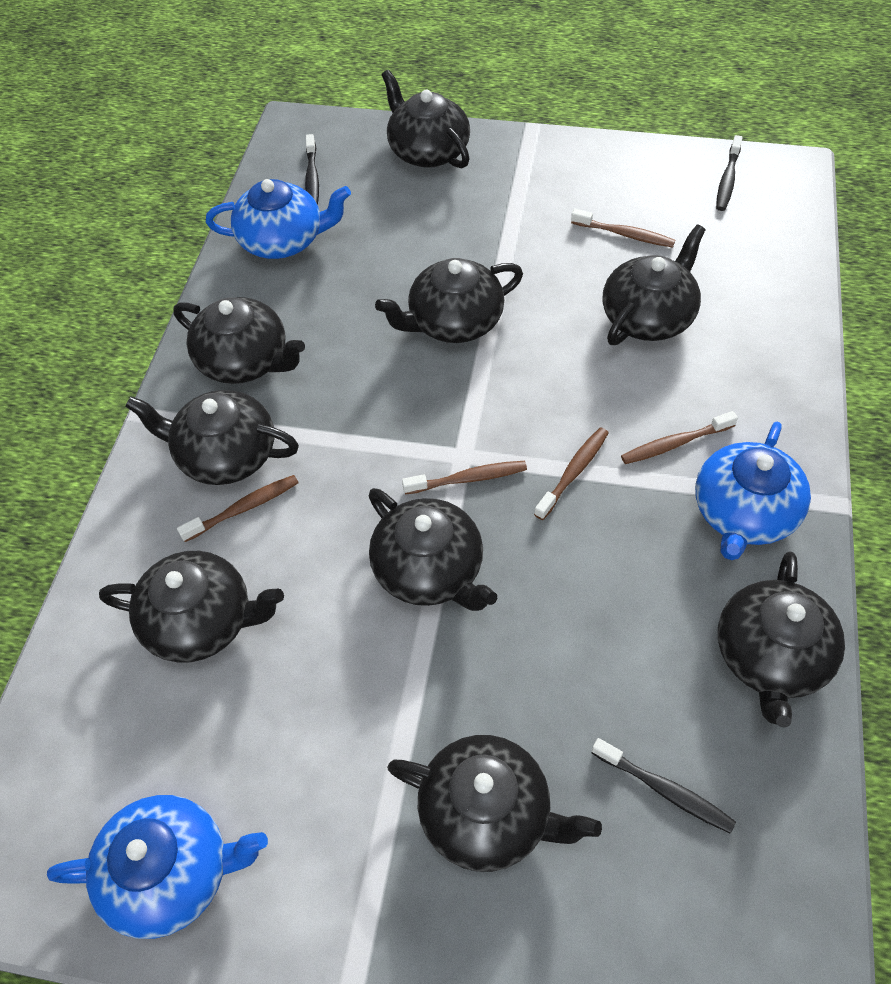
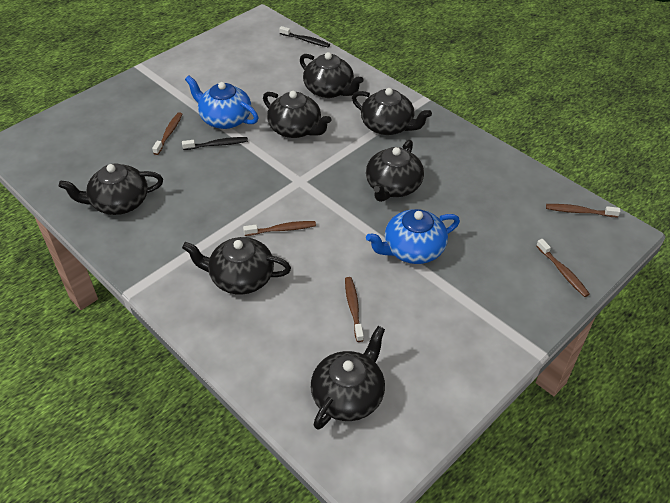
black teapot: 9 -> 7
black toothbrush: 3 -> 2
blue teapot: 3 -> 2

